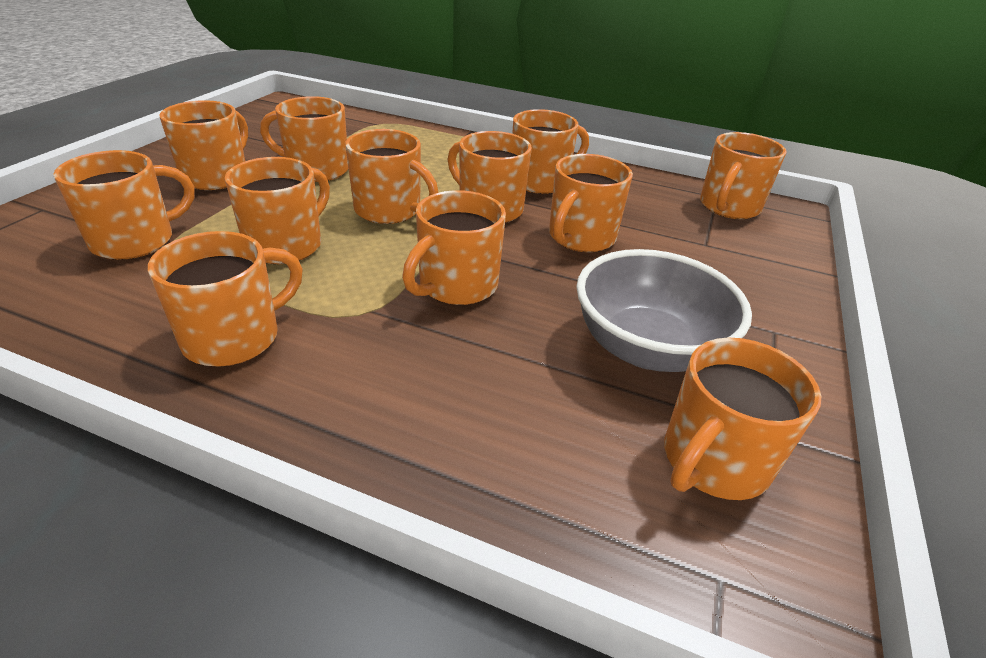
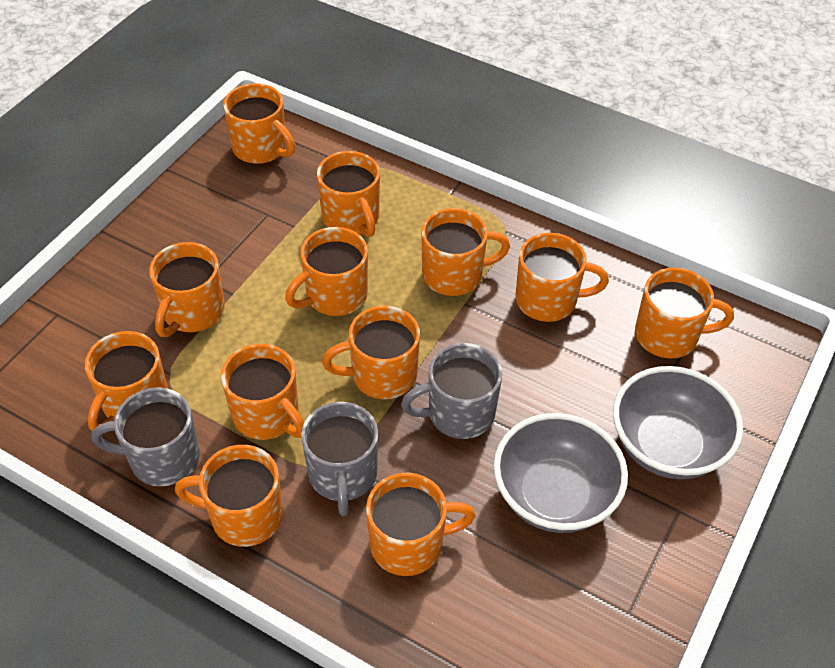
grey bowl: 1 -> 2
grey mug: 0 -> 3

